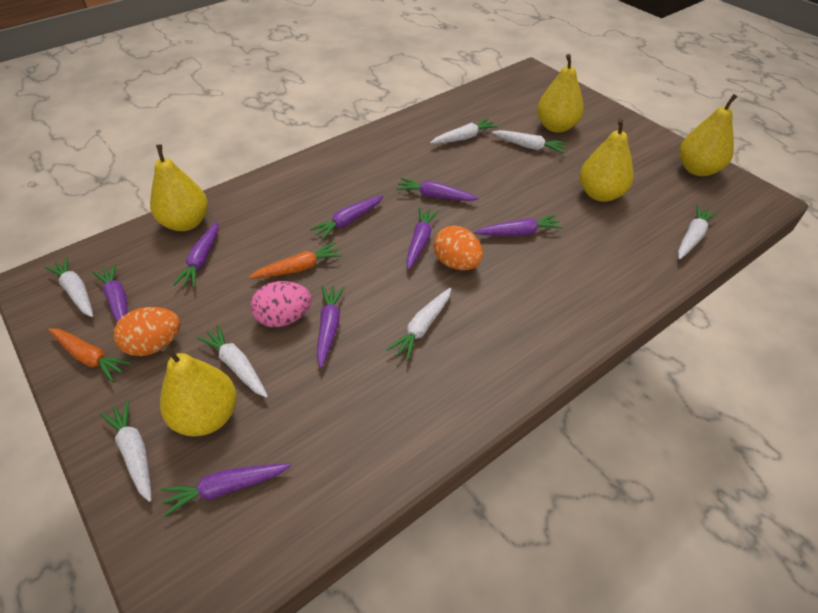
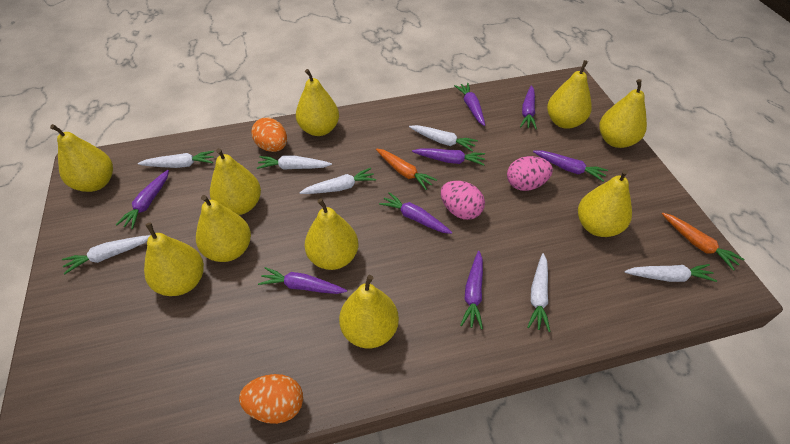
pink egg: 1 -> 2
yellow pear: 5 -> 10

